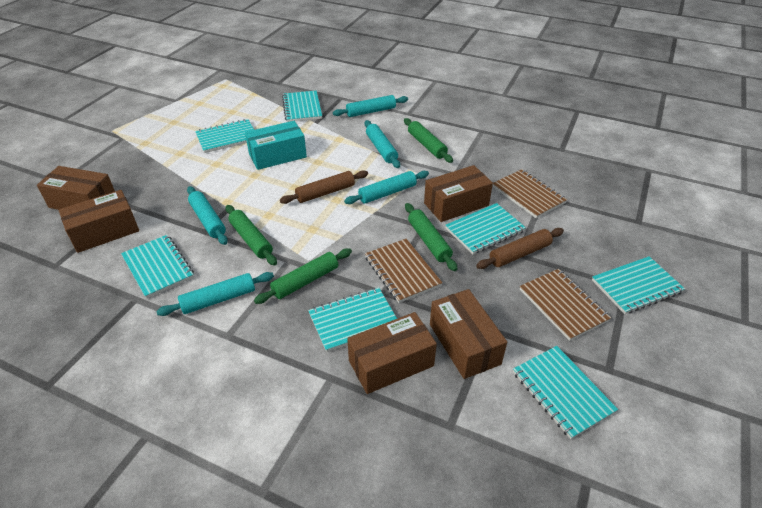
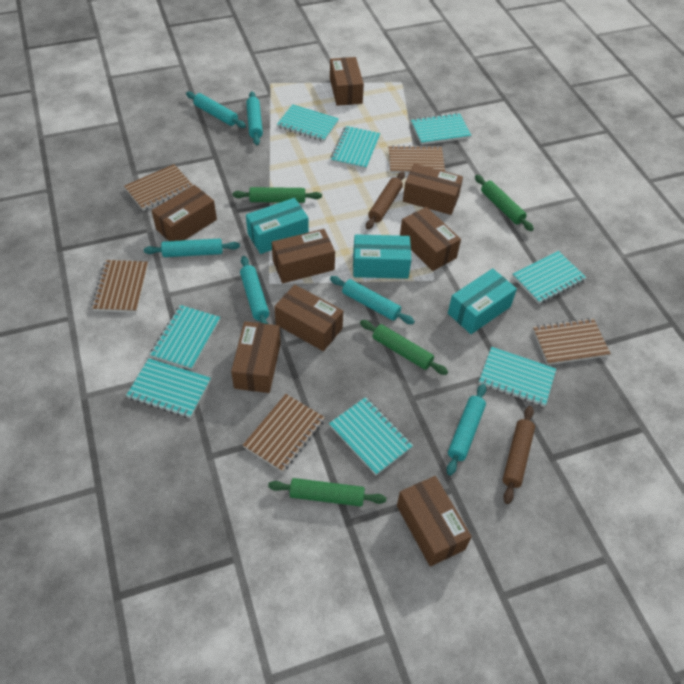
brown box: 5 -> 8
brown notebook: 3 -> 5
turquoise box: 1 -> 3
turquoise notebook: 7 -> 8
turquoise rolling pin: 5 -> 6

